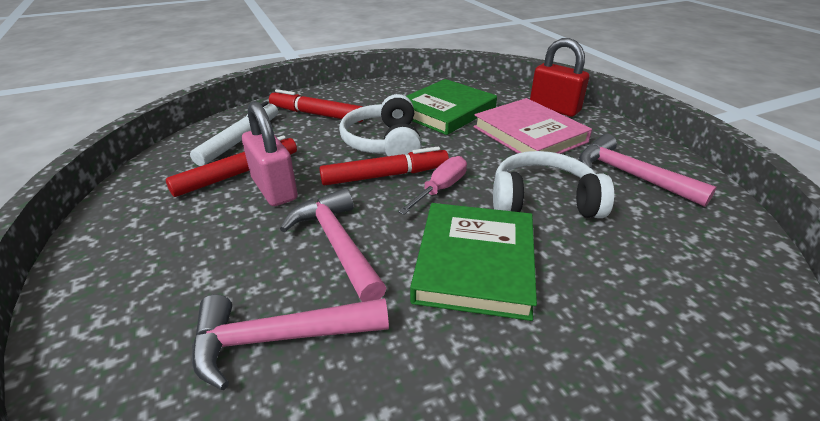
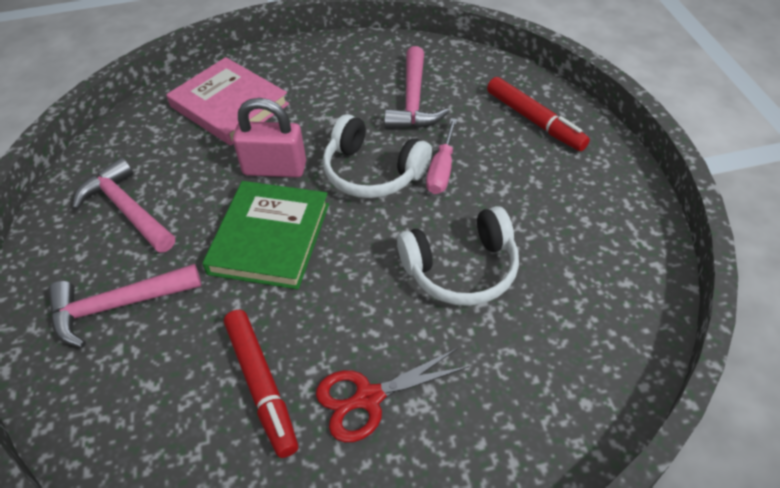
green book: 2 -> 1
red marker: 3 -> 2
red padlock: 1 -> 0
red scissors: 0 -> 1
white marker: 1 -> 0

